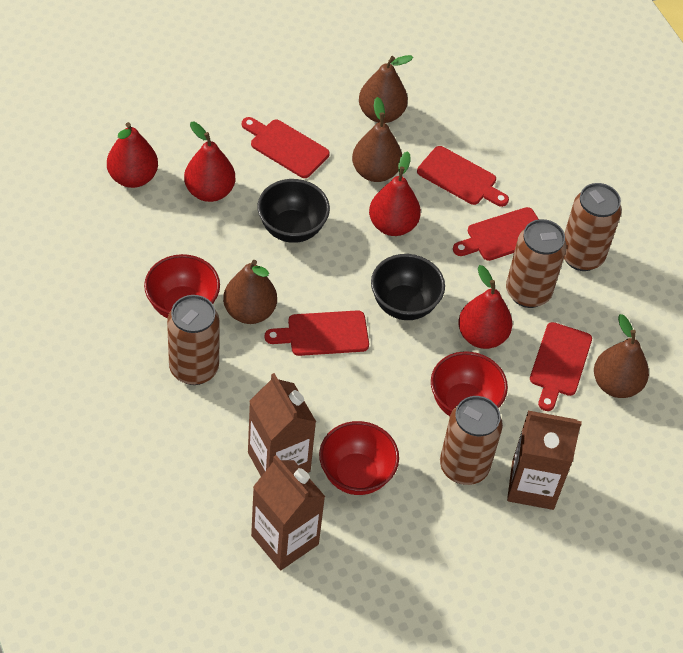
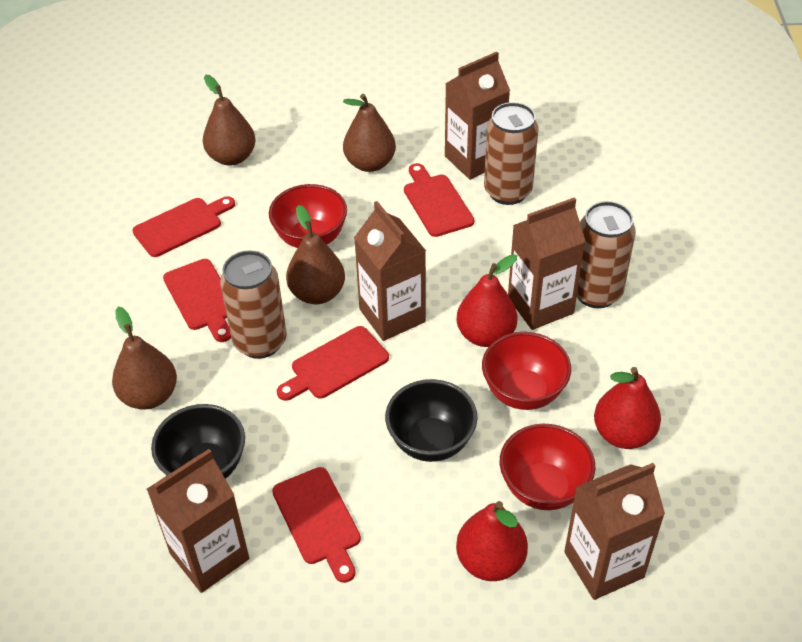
brown can: 4 -> 3
brown carton: 3 -> 5
red pear: 4 -> 3

